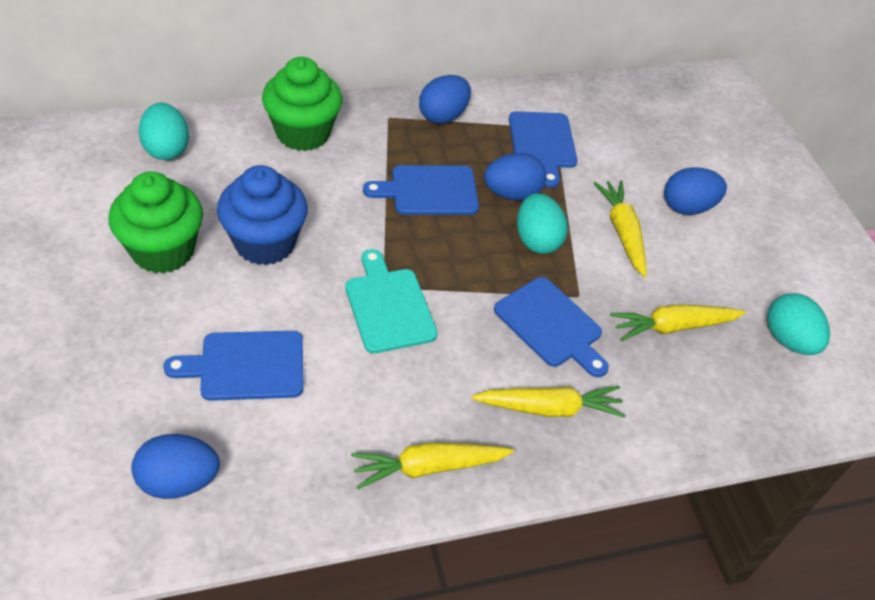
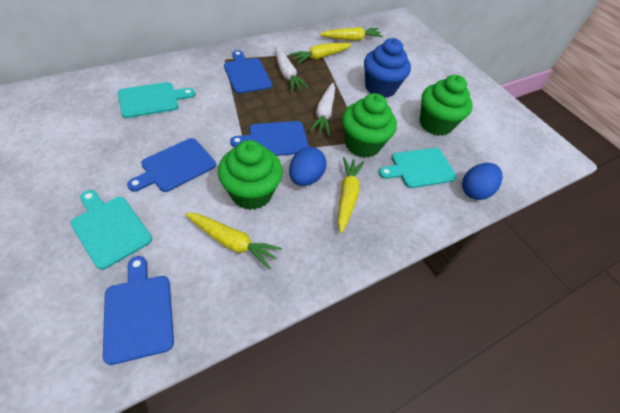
blue egg: 4 -> 2
green cupcake: 2 -> 3
turquoise cutting board: 1 -> 3
turquoise egg: 3 -> 0
white carrot: 0 -> 2

